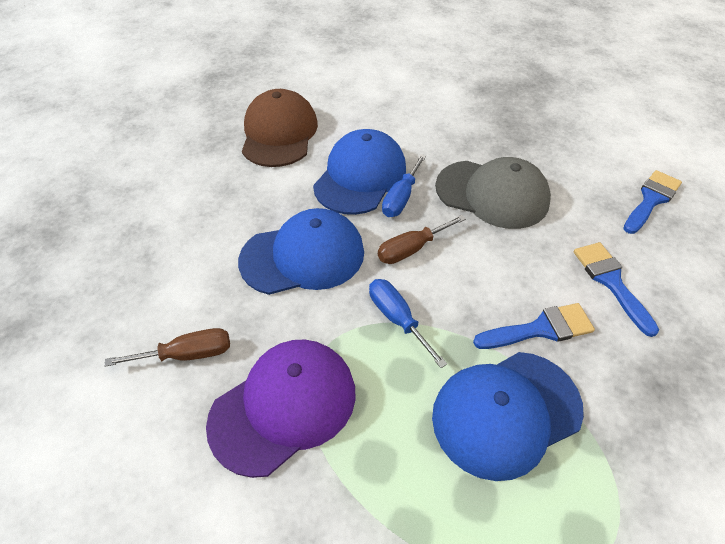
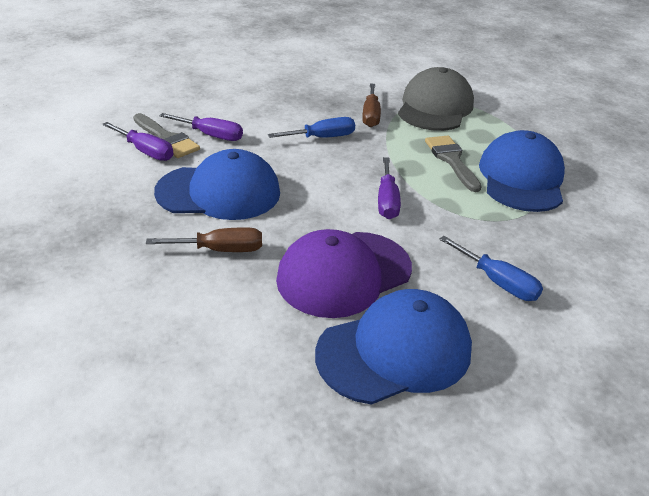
blue brush: 3 -> 0
brown cap: 1 -> 0
grey brush: 0 -> 2
purple screwdriver: 0 -> 3

